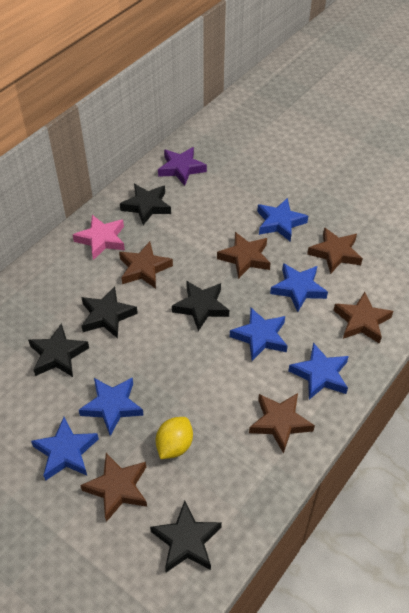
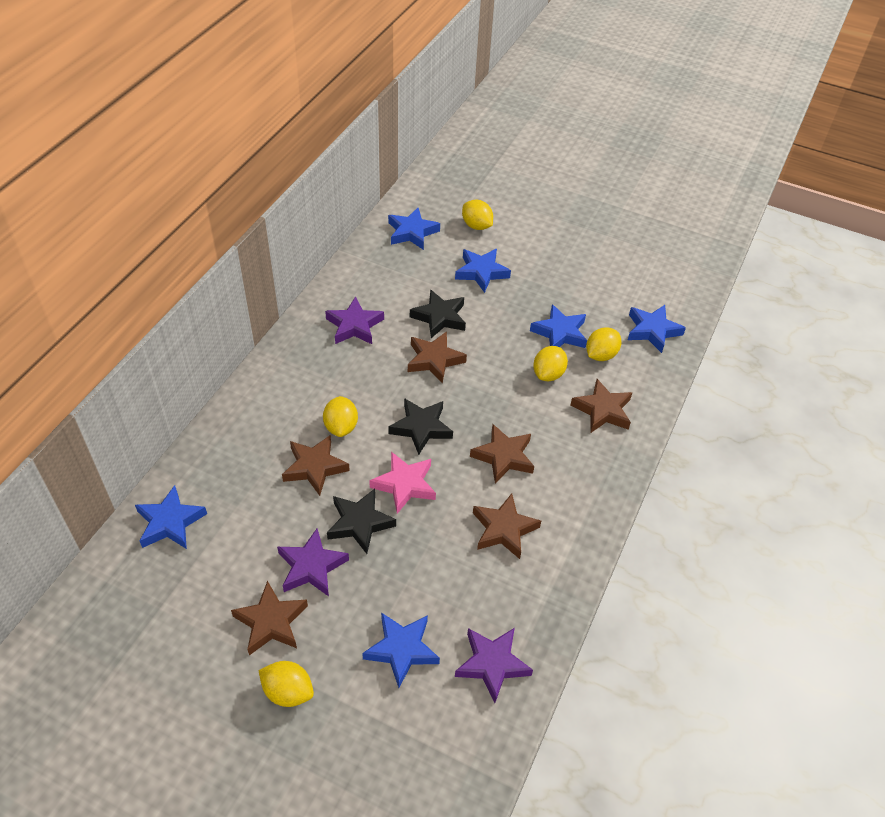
black star: 5 -> 3
purple star: 1 -> 3
yellow lemon: 1 -> 5

